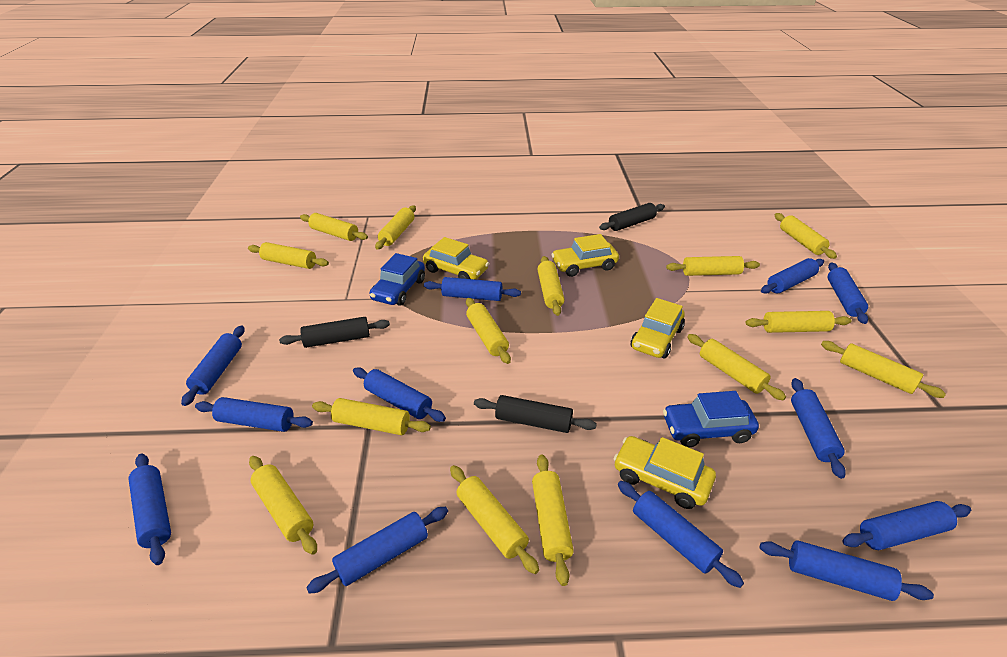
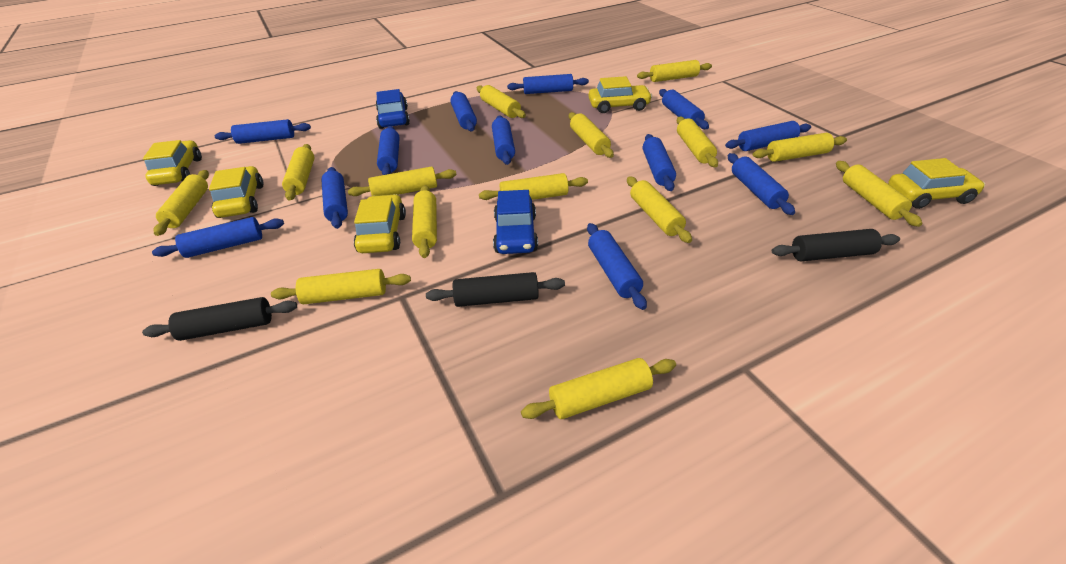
yellow car: 4 -> 5

